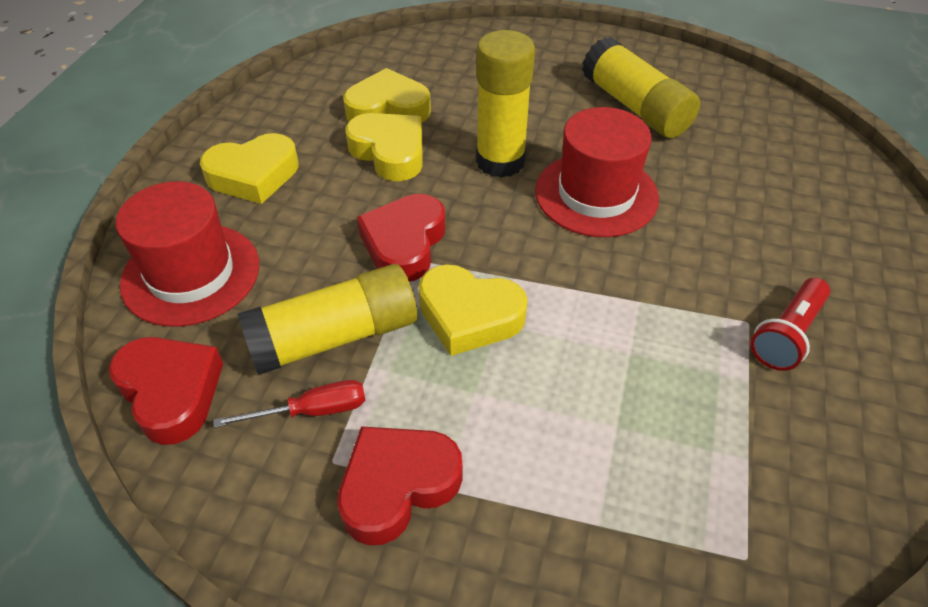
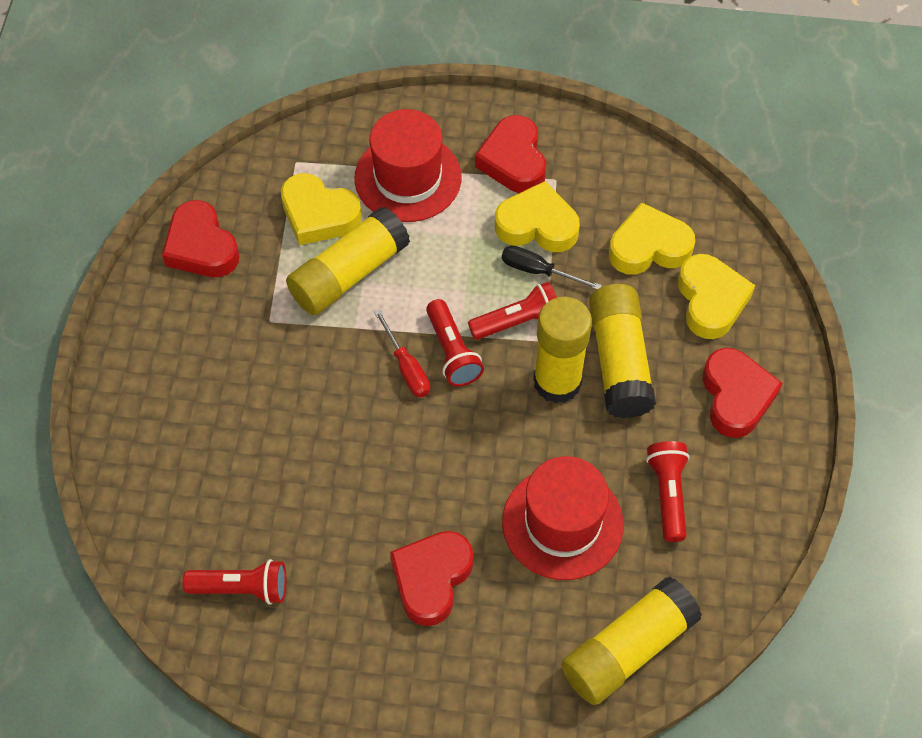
black screwdriver: 0 -> 1
red flashlight: 1 -> 4
red heart: 3 -> 4
yellow glue stick: 3 -> 4

